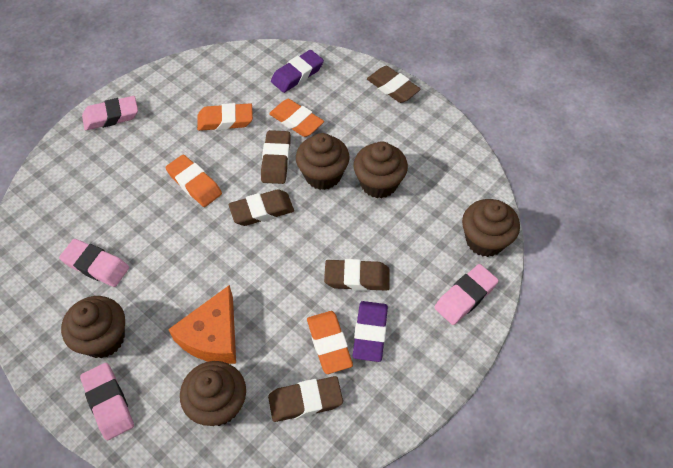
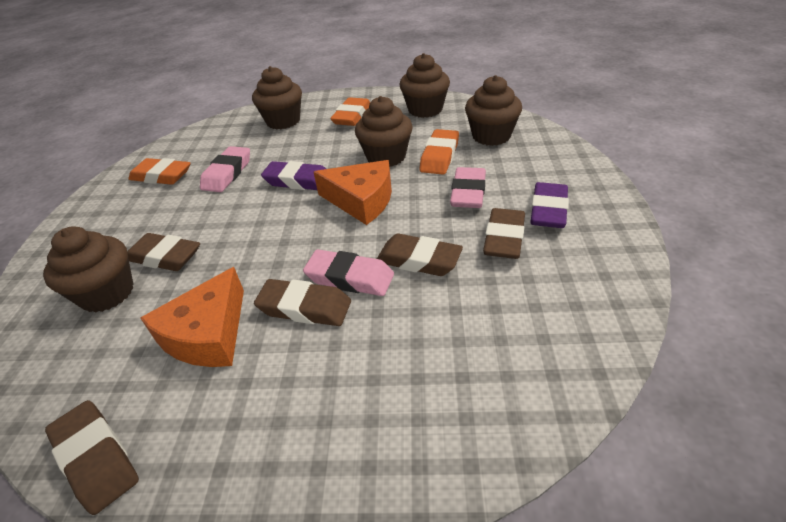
orange cheese: 1 -> 2
orange eraser: 4 -> 3
pink eraser: 4 -> 3

